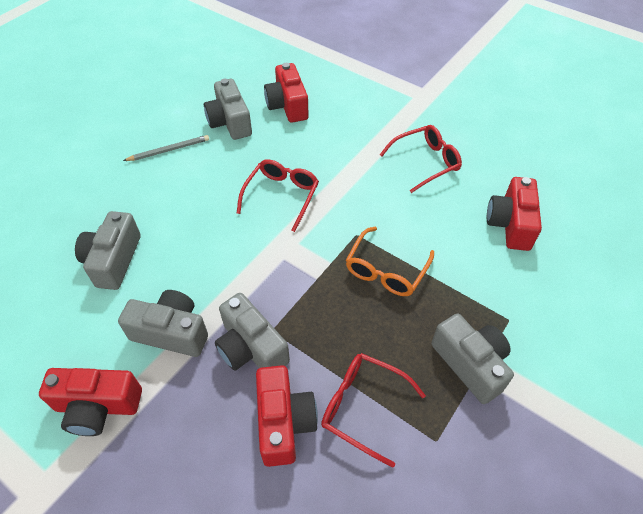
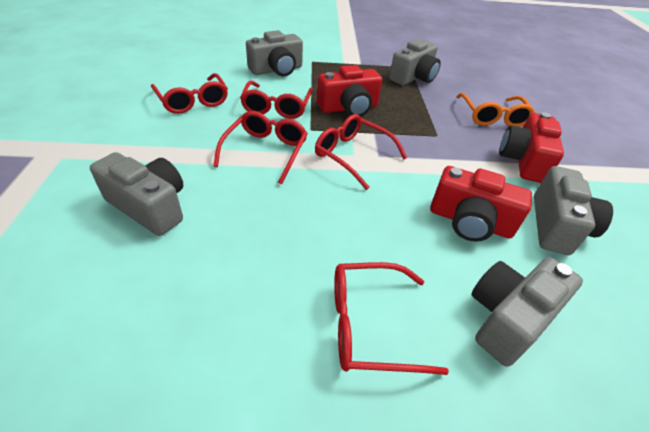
grey pencil: 1 -> 0
red camera: 4 -> 3
red glasses: 3 -> 5

